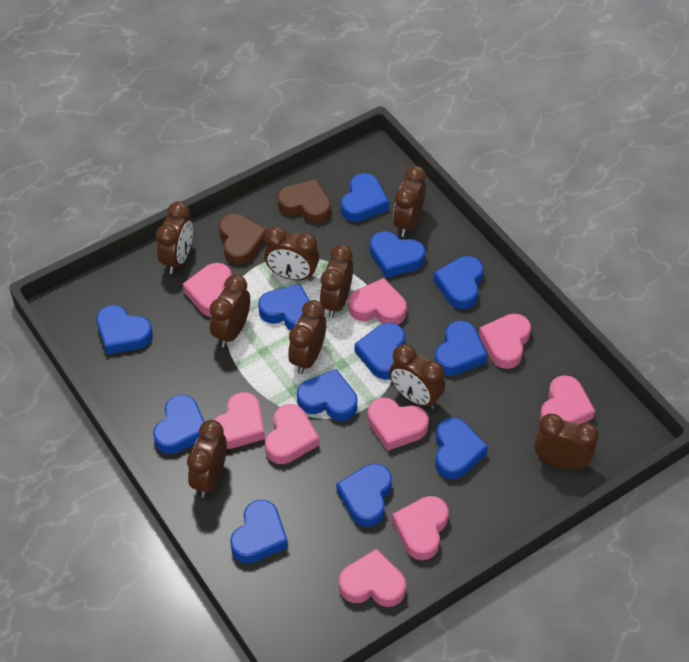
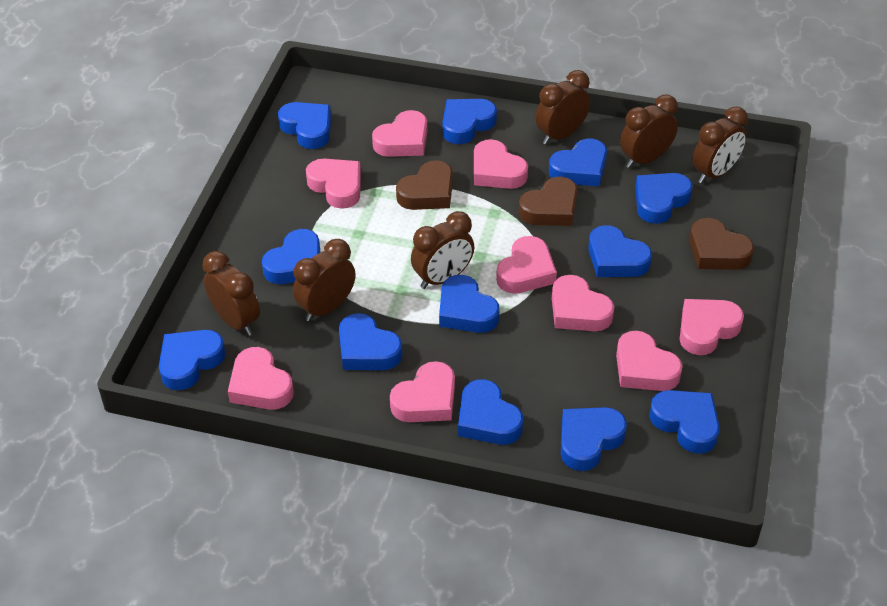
brown clock: 9 -> 6
brown heart: 2 -> 3

